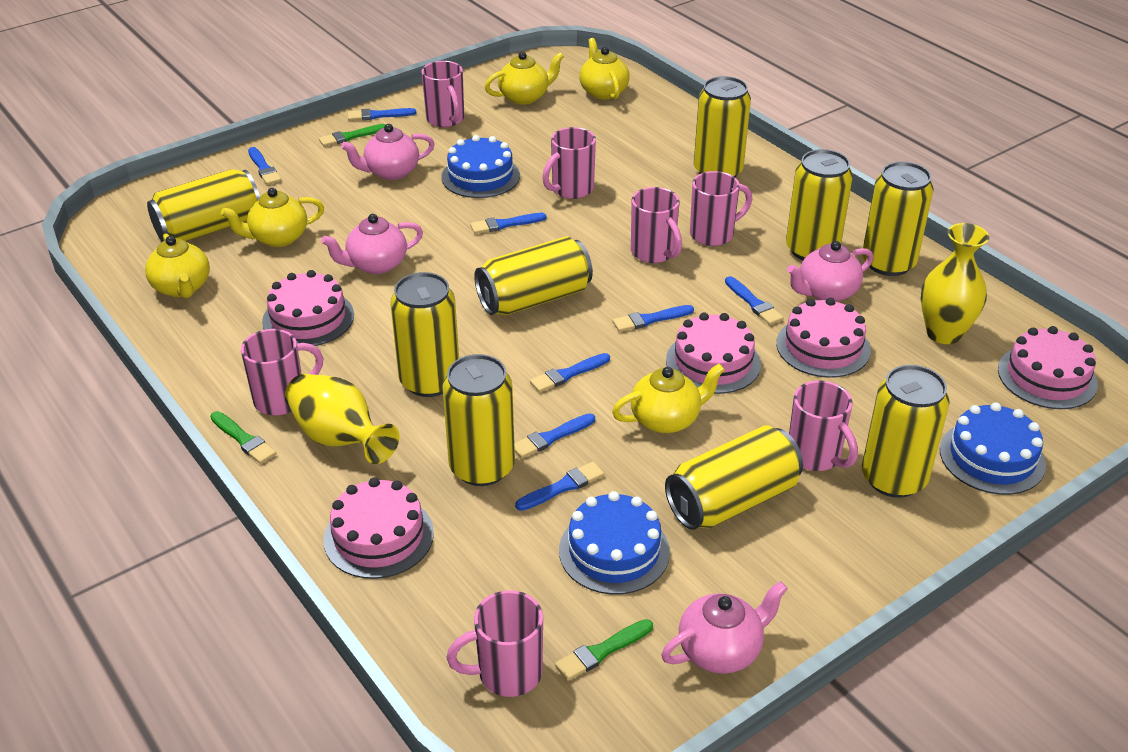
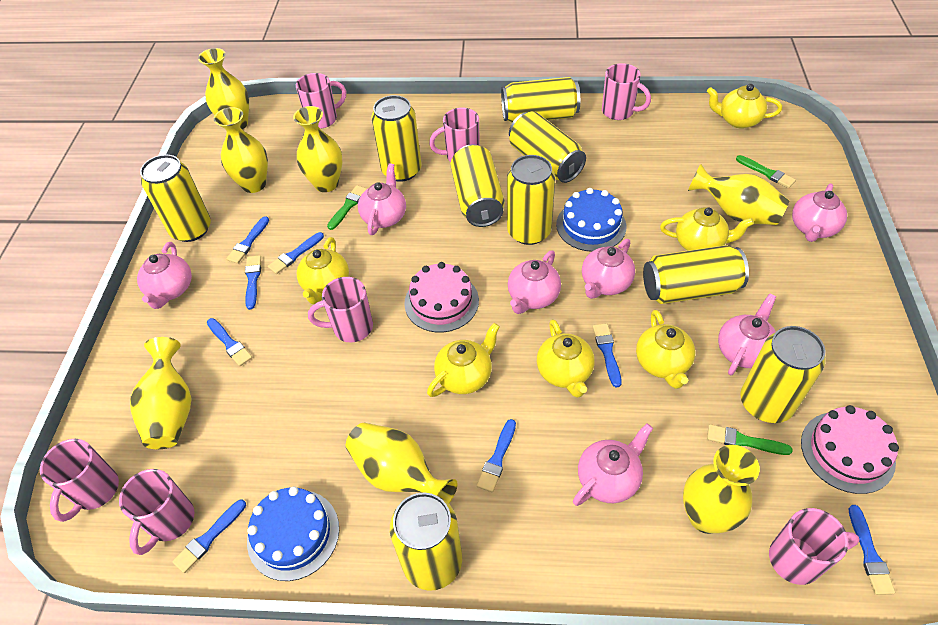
blue cake: 3 -> 2
pink cake: 5 -> 2
pink teapot: 4 -> 7
yellow teapot: 5 -> 6
yellow vase: 2 -> 7

